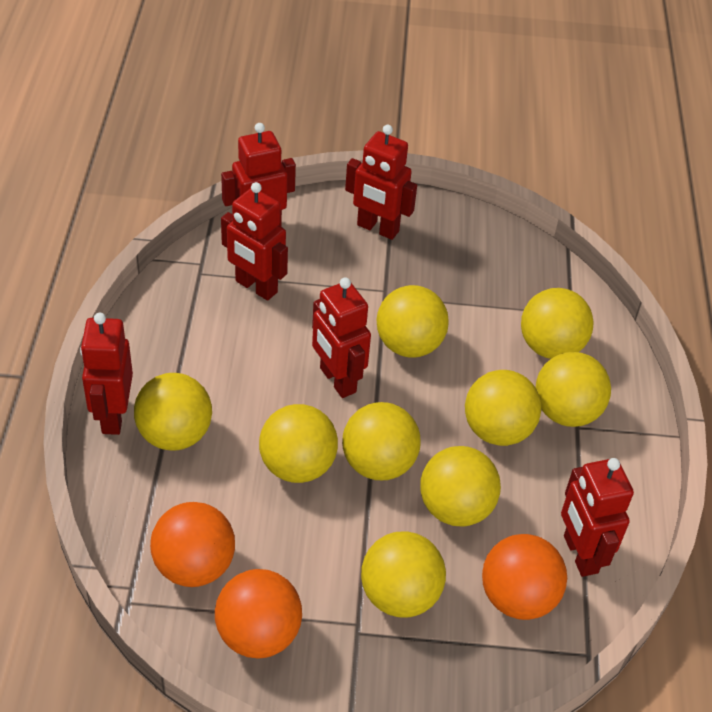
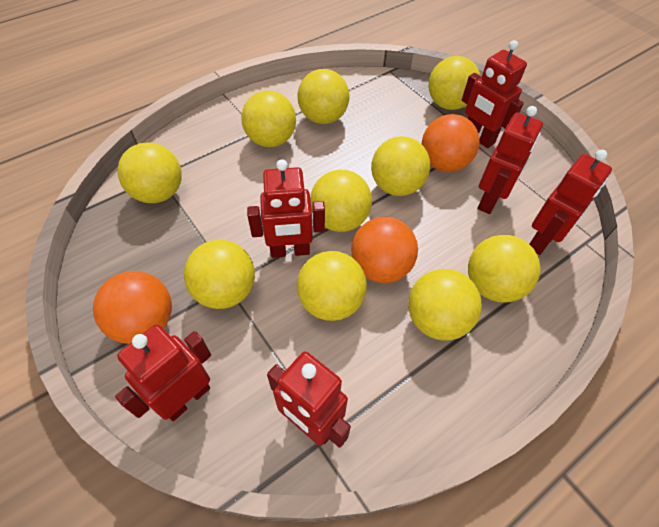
yellow ball: 9 -> 10

